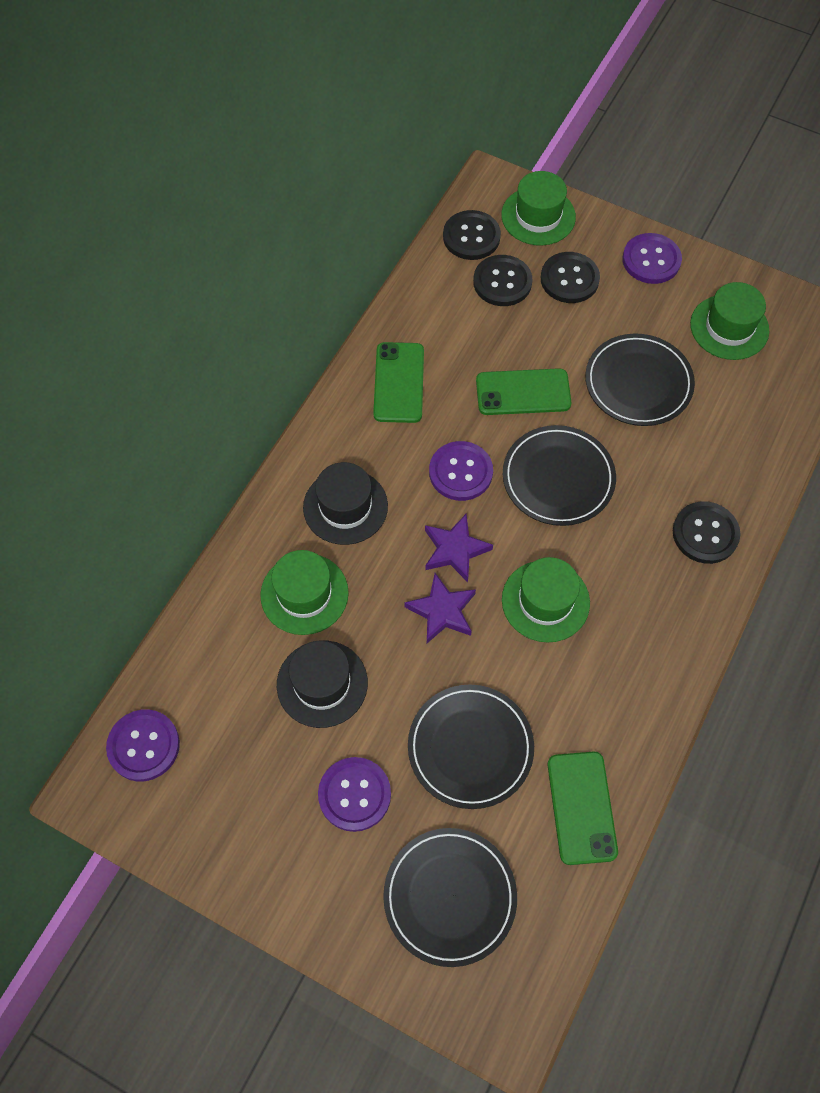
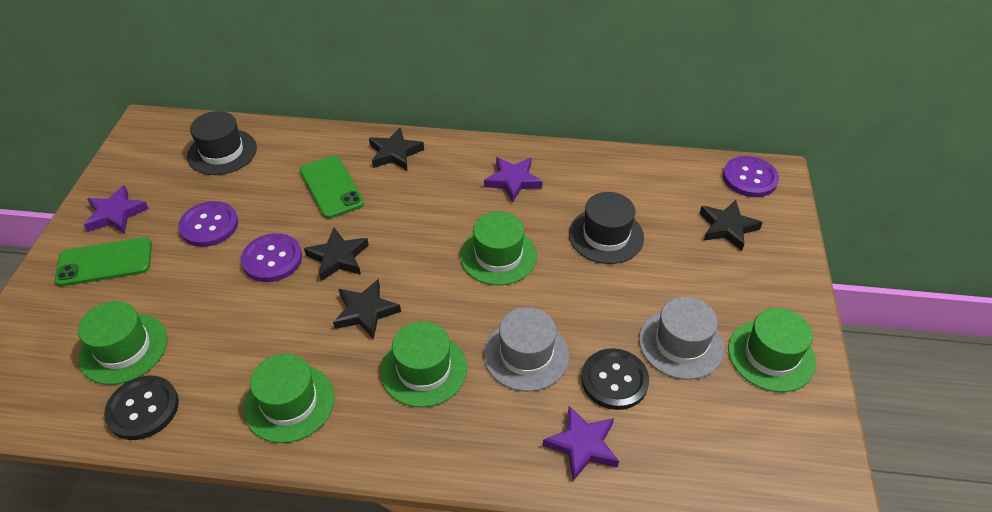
black button: 4 -> 2
black plate: 4 -> 0
black star: 0 -> 4
green hat: 4 -> 5
green phone: 3 -> 2
grey hat: 0 -> 2
purple button: 4 -> 3
purple star: 2 -> 3

